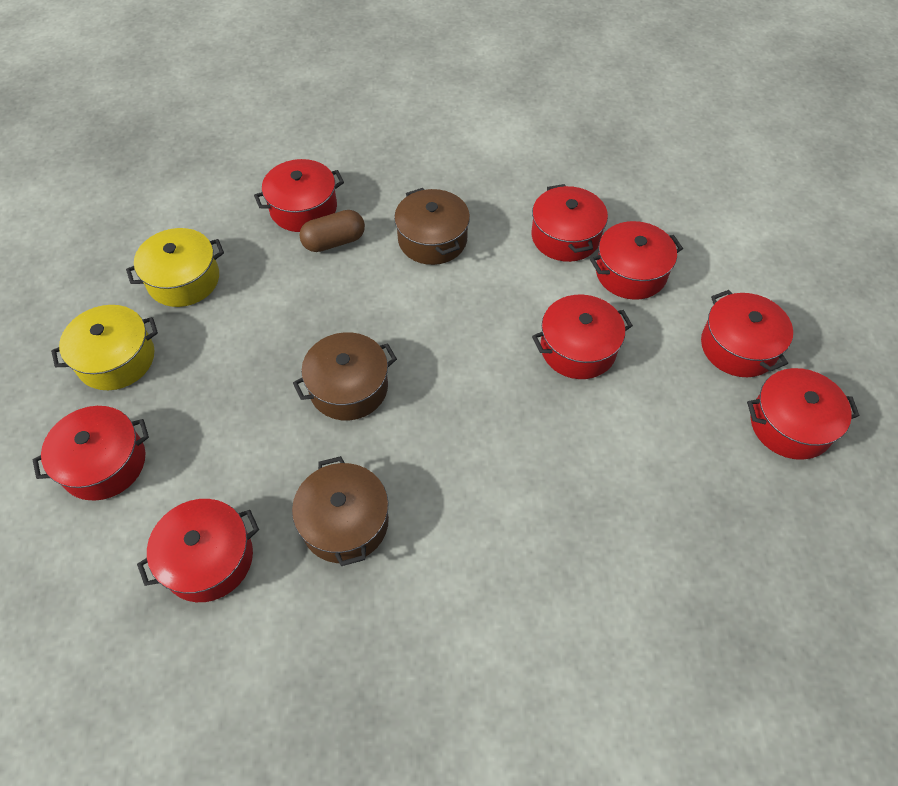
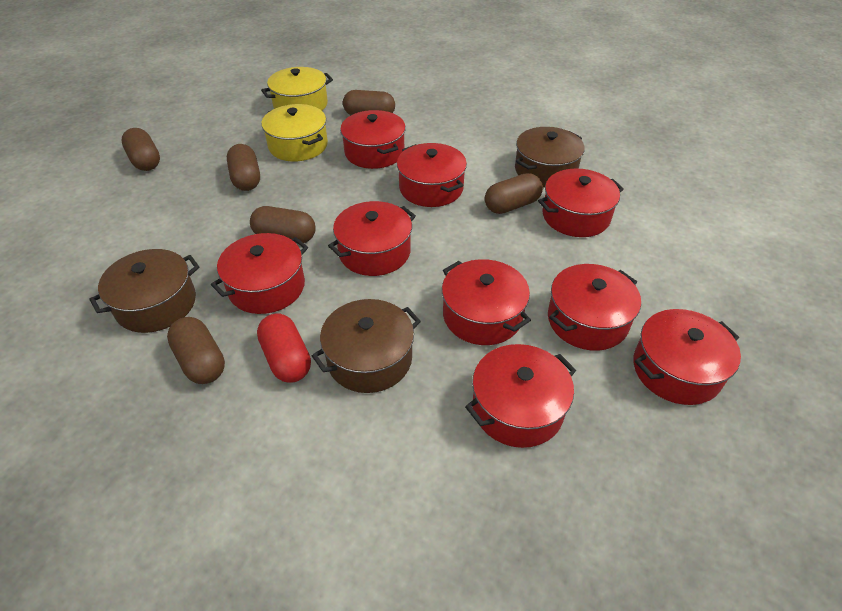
brown capsule: 1 -> 6
red capsule: 0 -> 1
red pot: 8 -> 9

